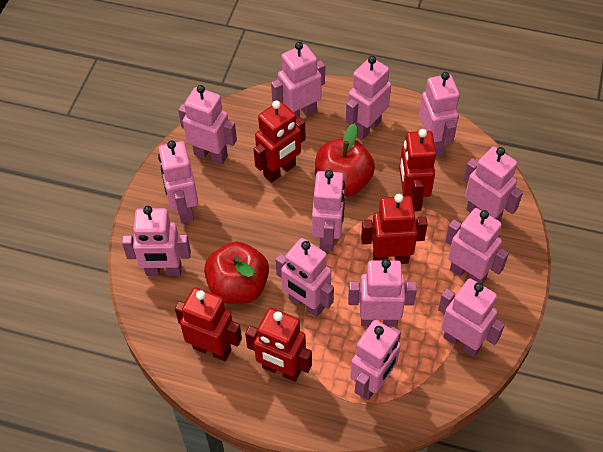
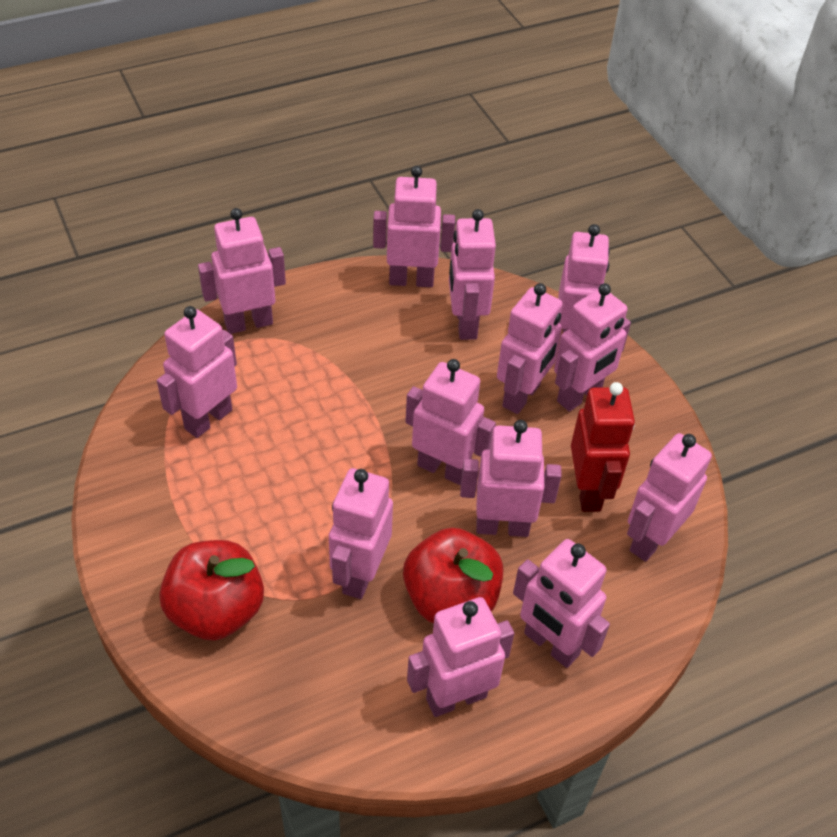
red robot: 5 -> 1

